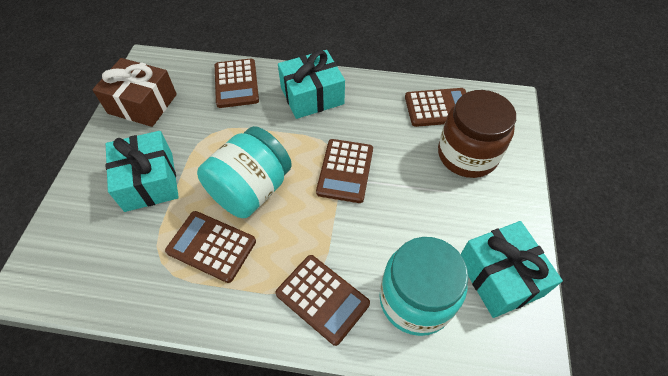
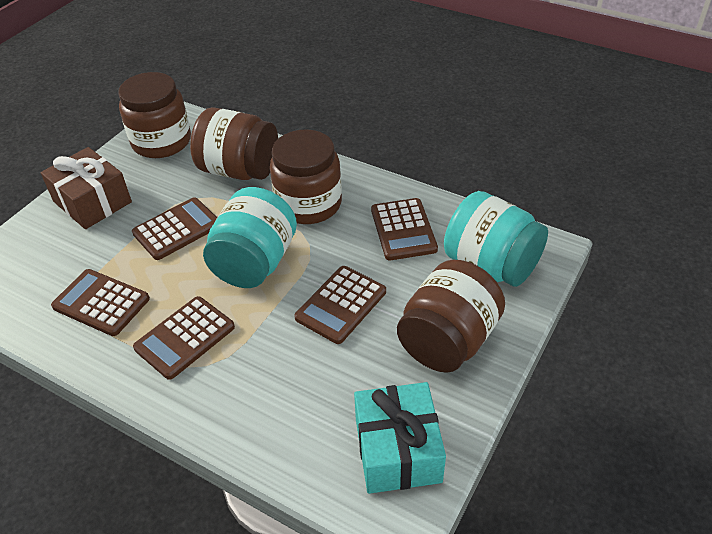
brown jar: 1 -> 4
turquoise gift: 3 -> 1

